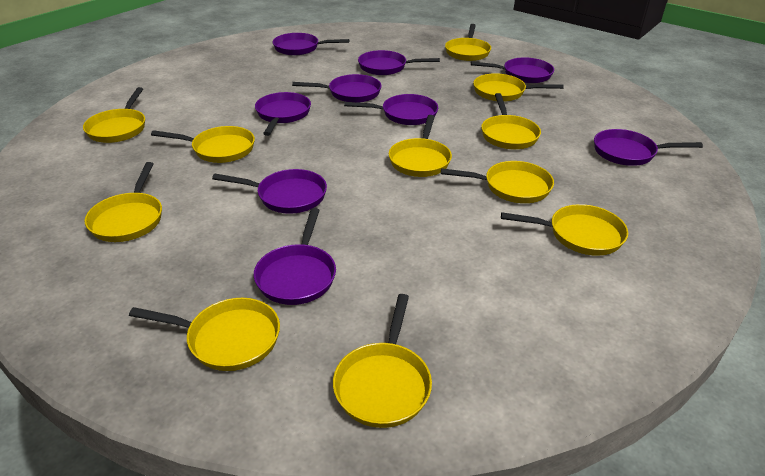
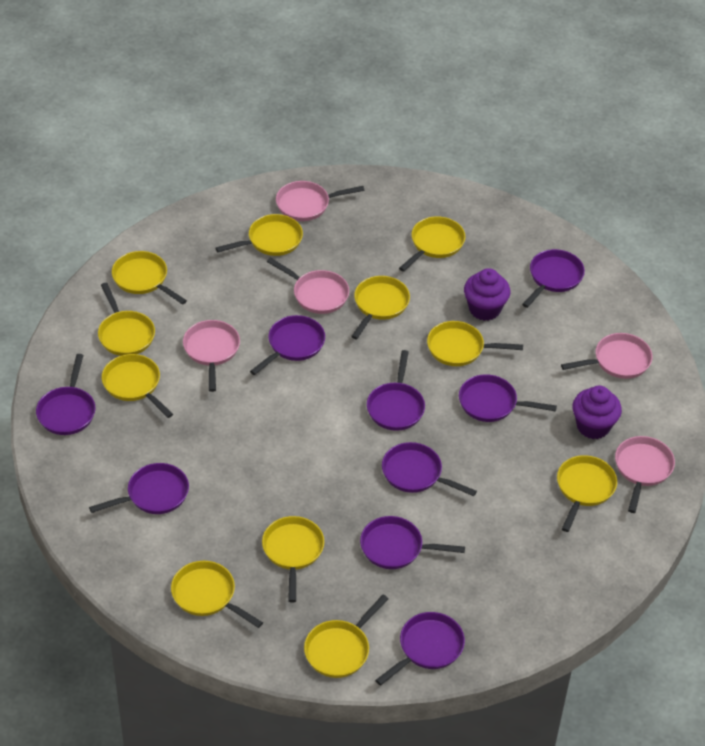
pink pan: 0 -> 5
purple cupcake: 0 -> 2

